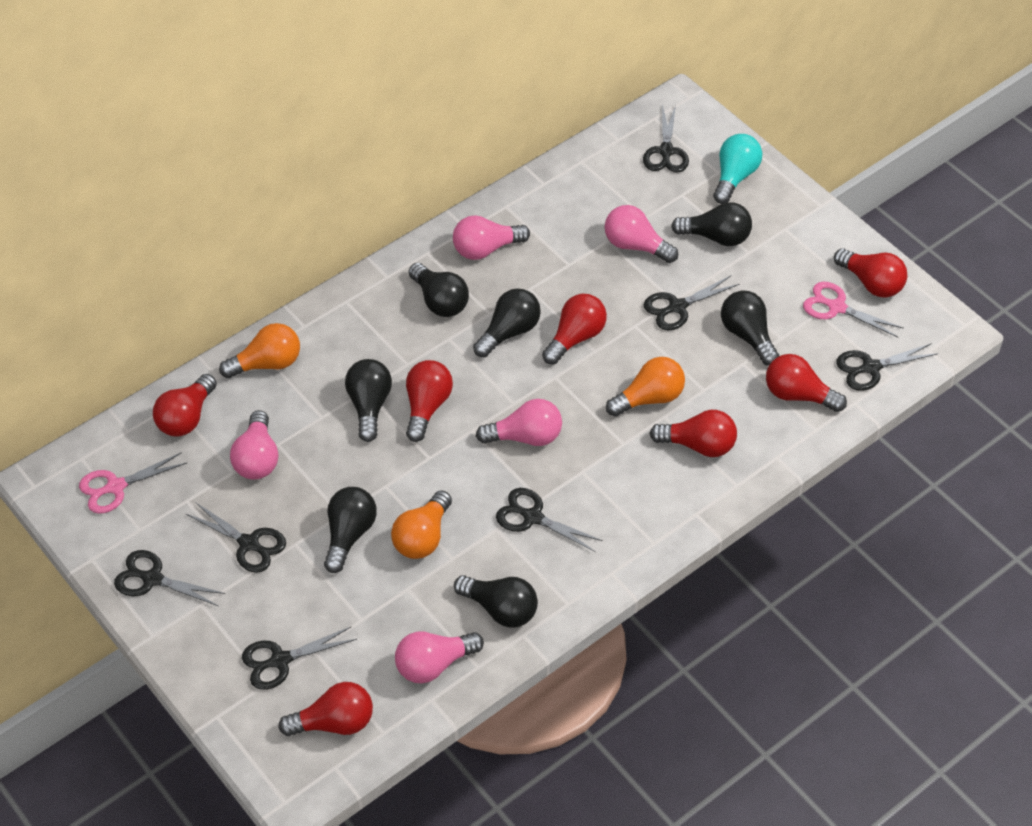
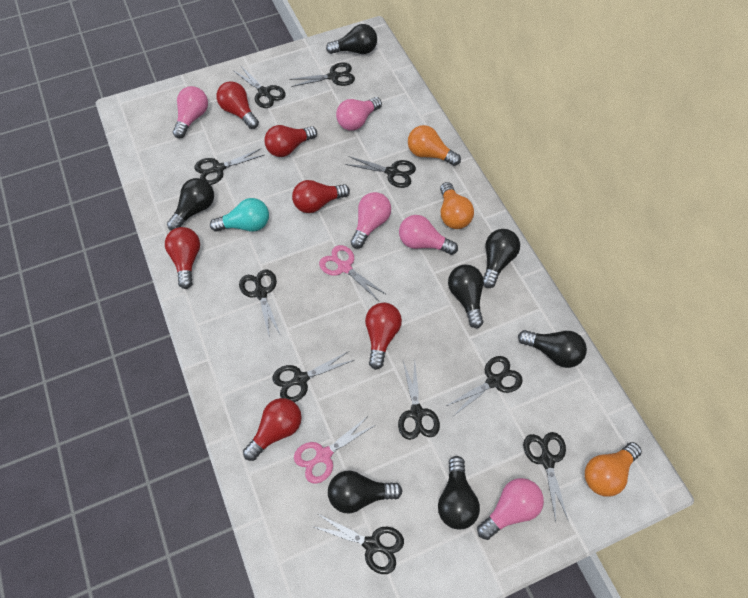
black scissors: 7 -> 10
red light bulb: 7 -> 6

